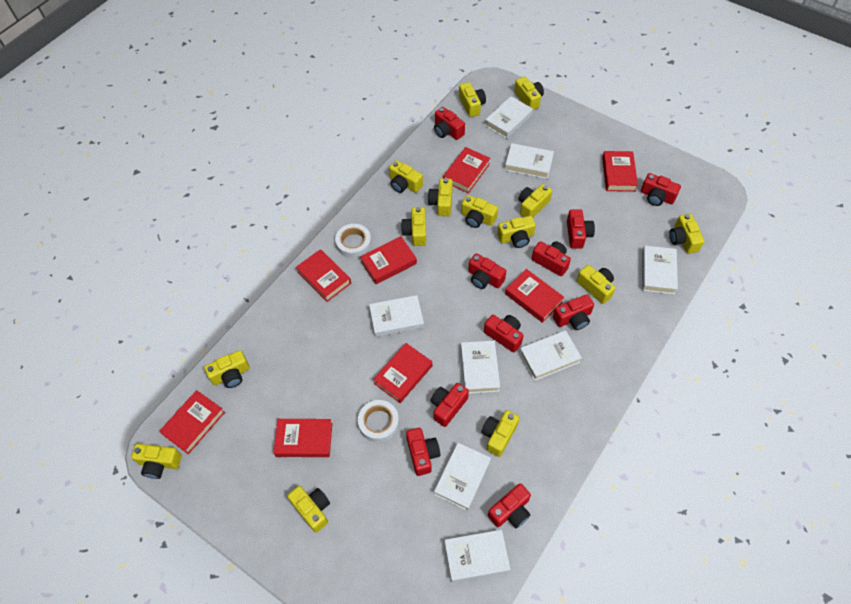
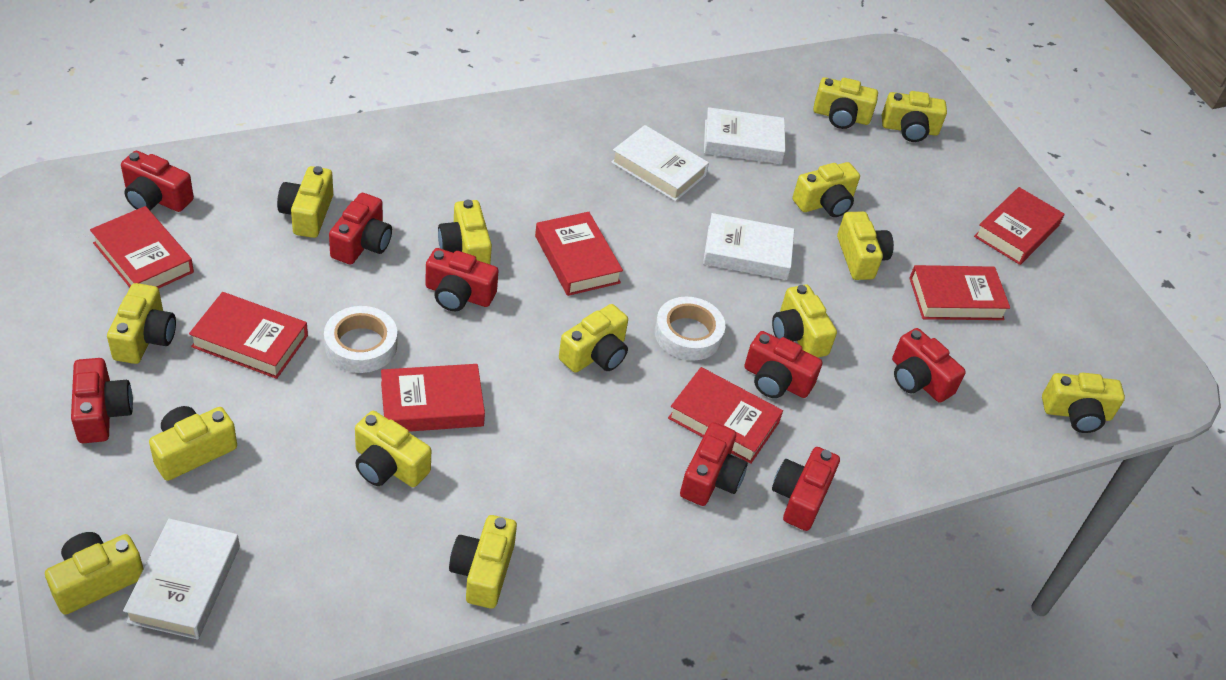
red book: 8 -> 7
red camera: 10 -> 8
white book: 8 -> 4

